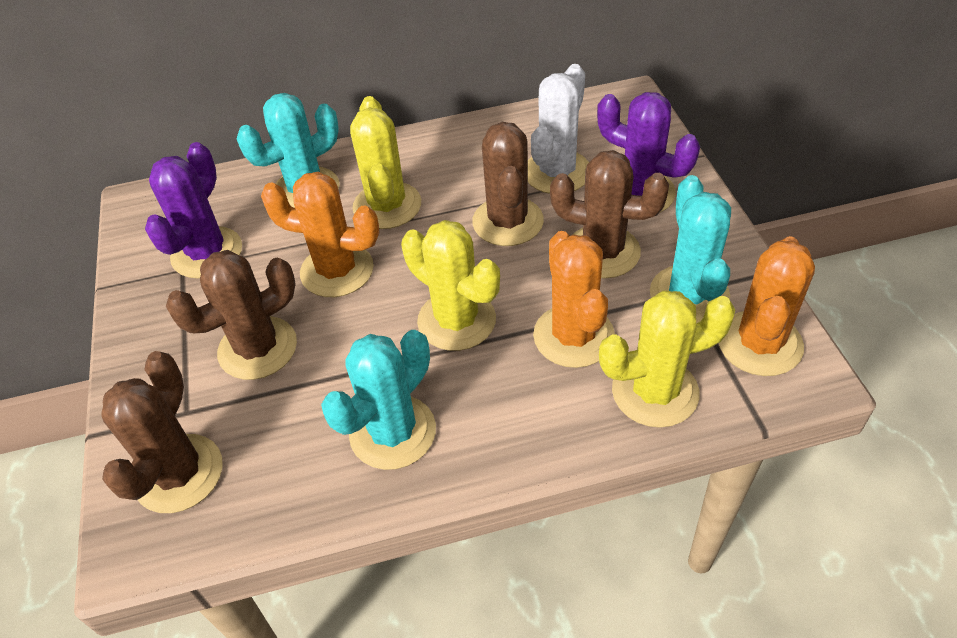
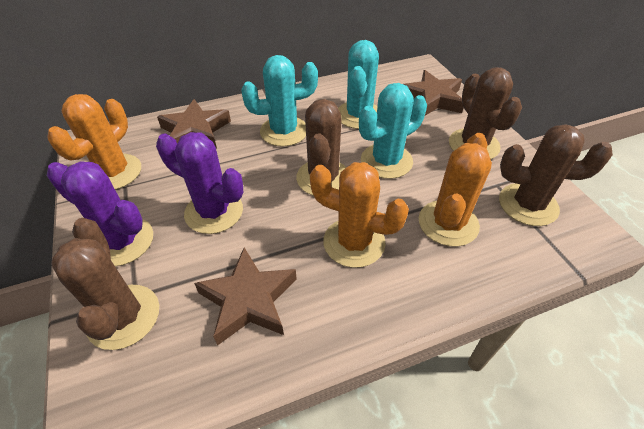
brown star: 0 -> 3
white cactus: 1 -> 0
yellow cactus: 3 -> 0

